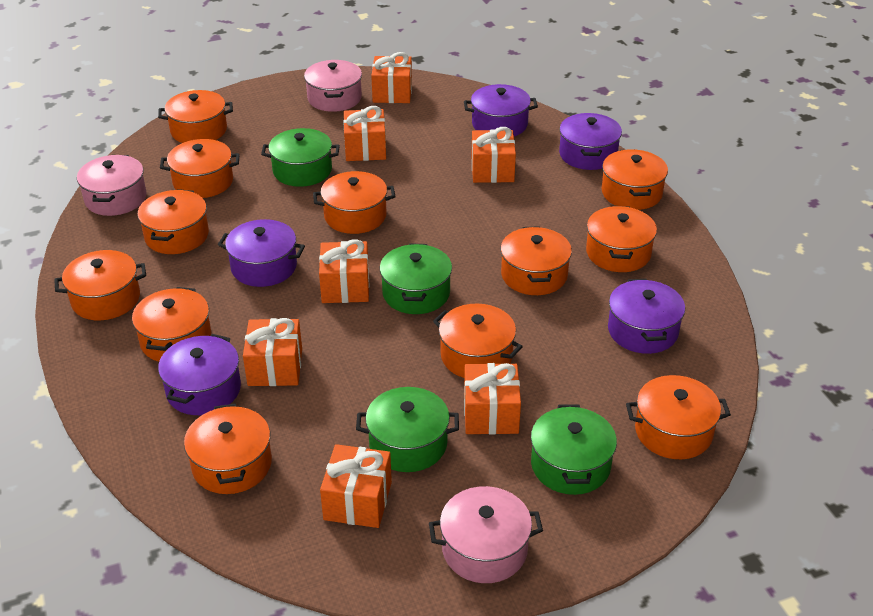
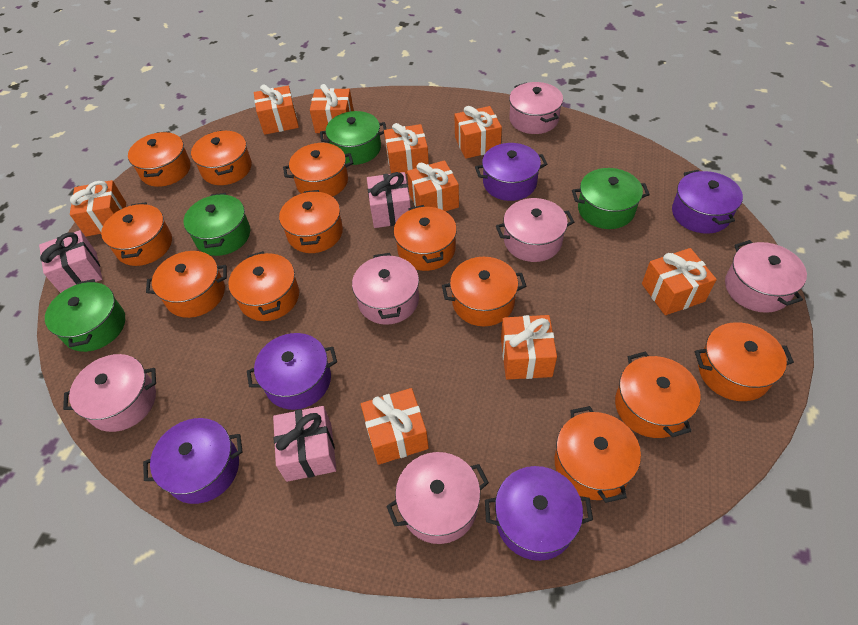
orange gift: 7 -> 9
pink gift: 0 -> 3
pink pot: 3 -> 6

